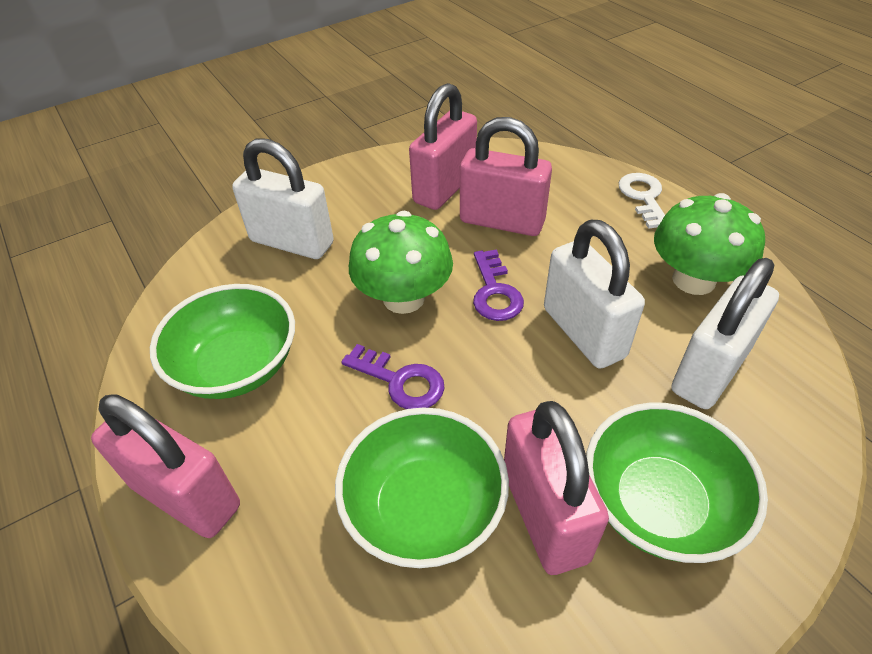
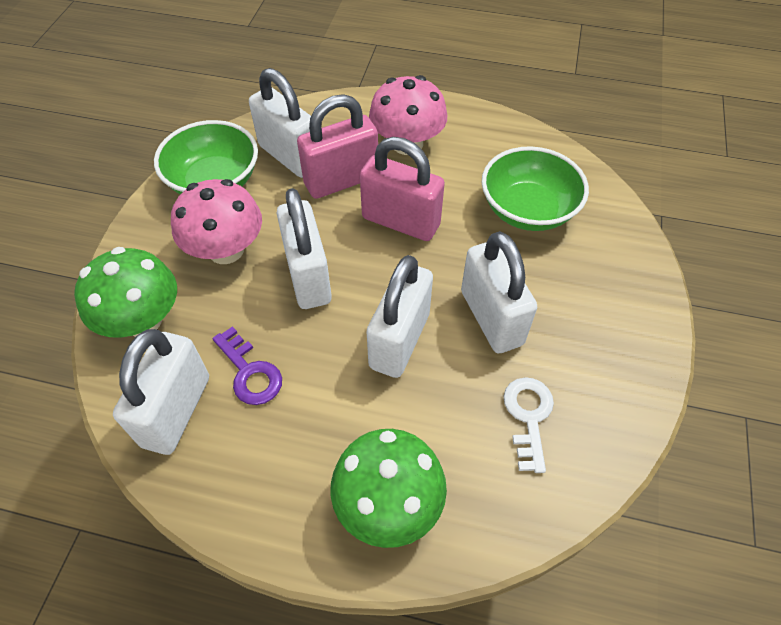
green bowl: 3 -> 2
pink mushroom: 0 -> 2
pink padlock: 4 -> 2
purple key: 2 -> 1
white padlock: 3 -> 5

